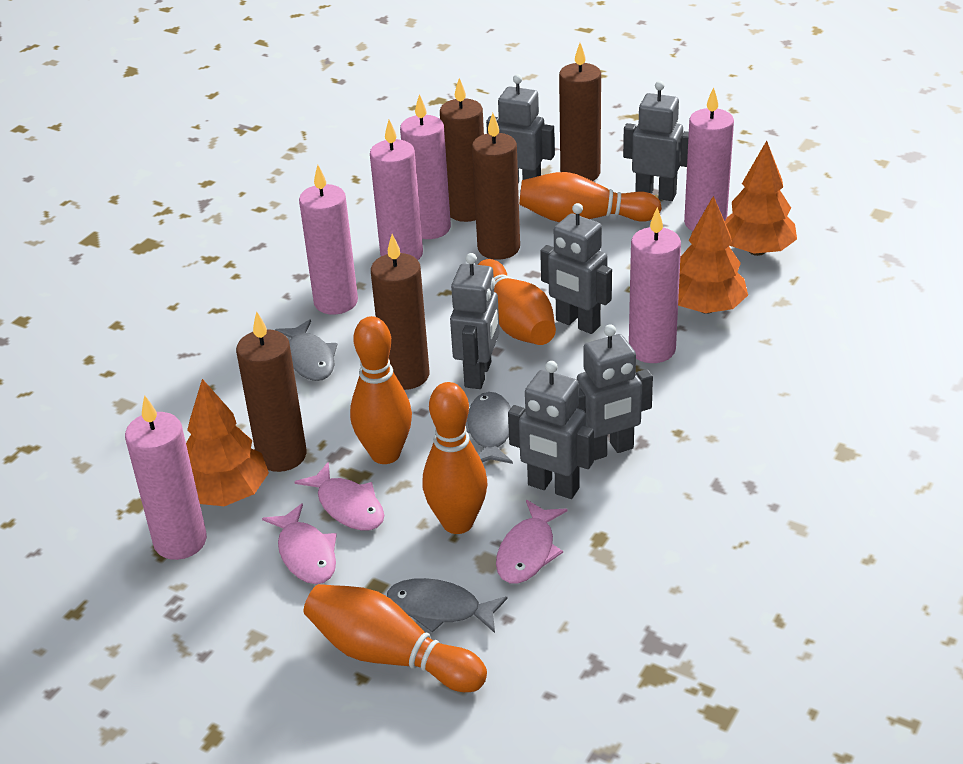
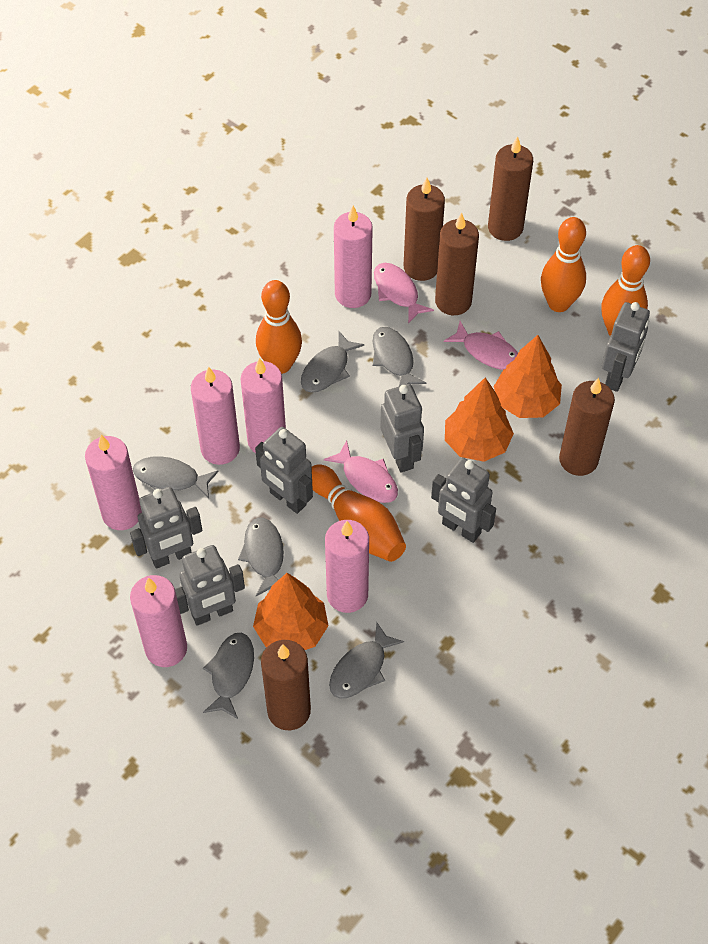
grey fish: 3 -> 6
orange bowling pin: 5 -> 4

